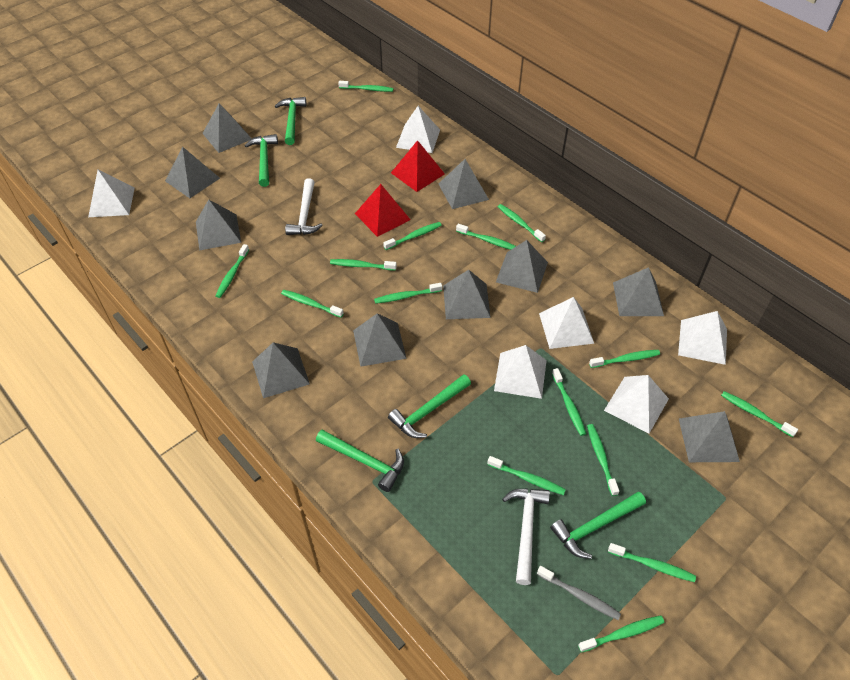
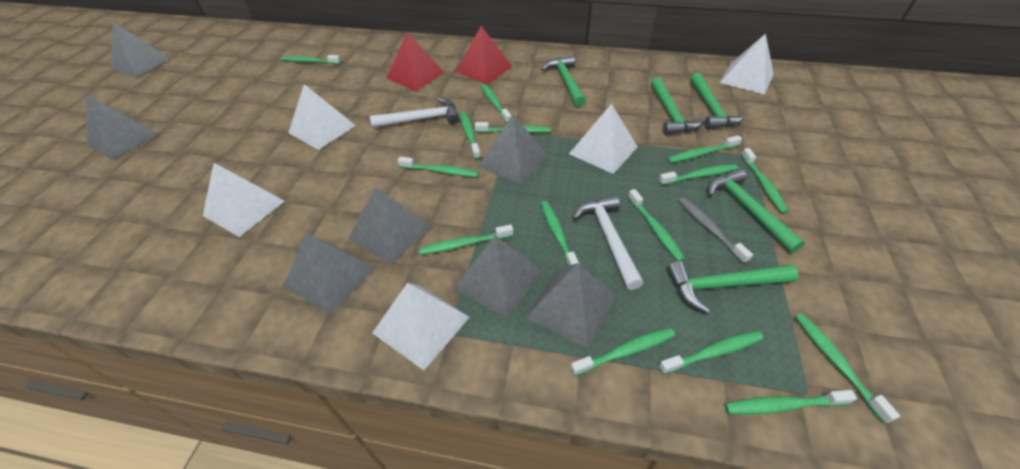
grey pyramid: 10 -> 7
white pyramid: 6 -> 5

